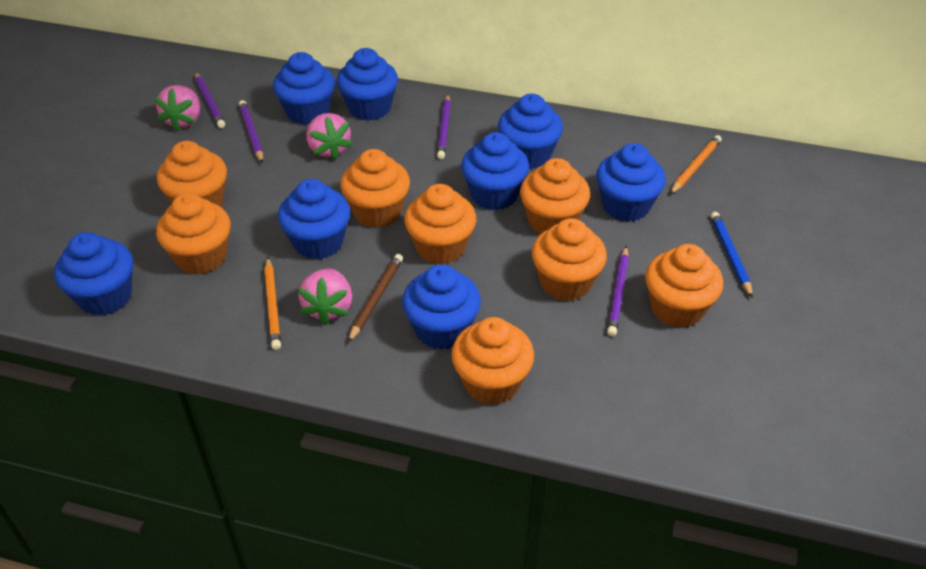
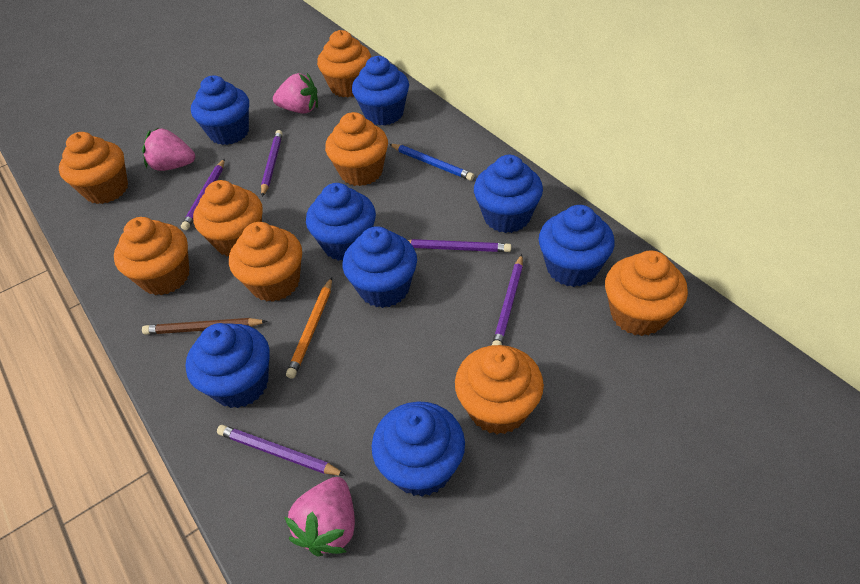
orange pencil: 2 -> 1
purple pencil: 4 -> 5

